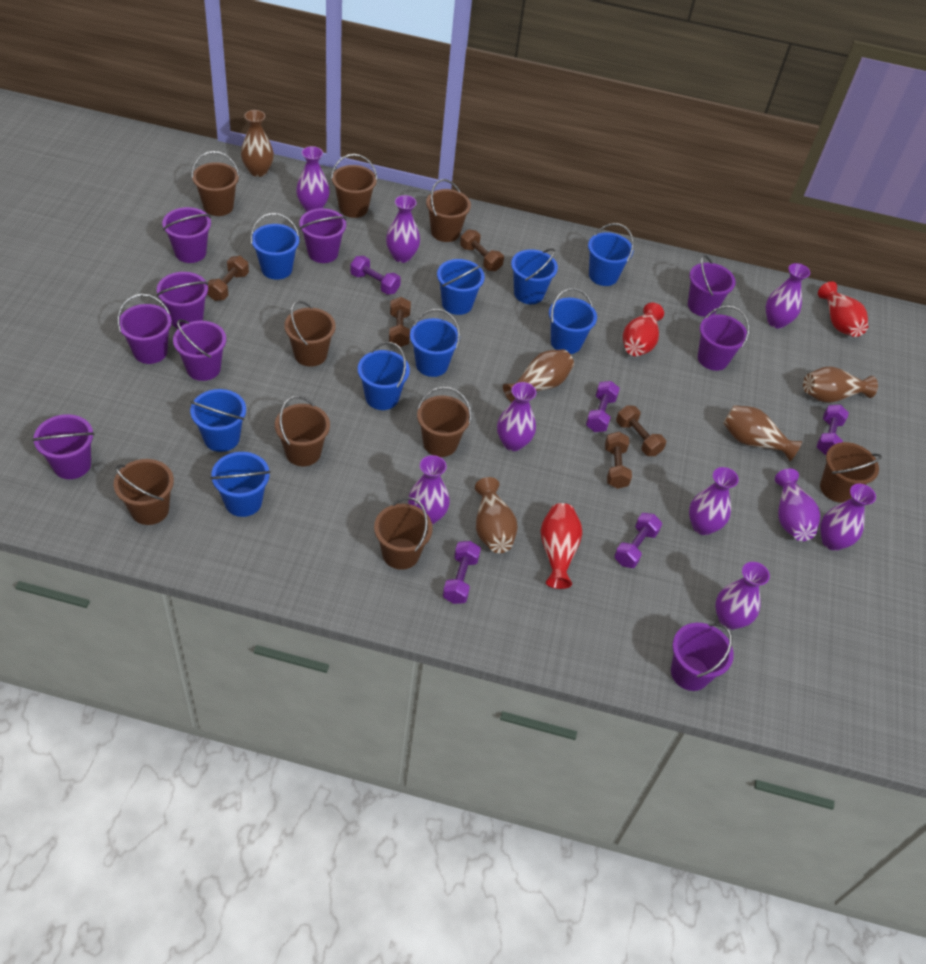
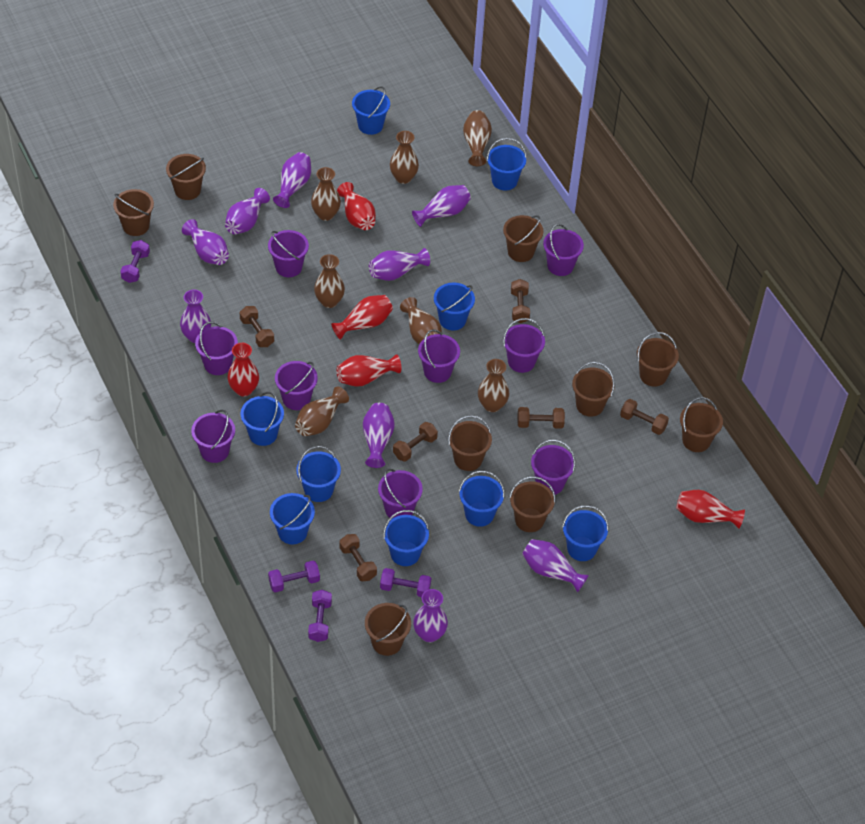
brown dumbbell: 5 -> 6
brown vase: 5 -> 7
purple dumbbell: 5 -> 4
red vase: 3 -> 5

